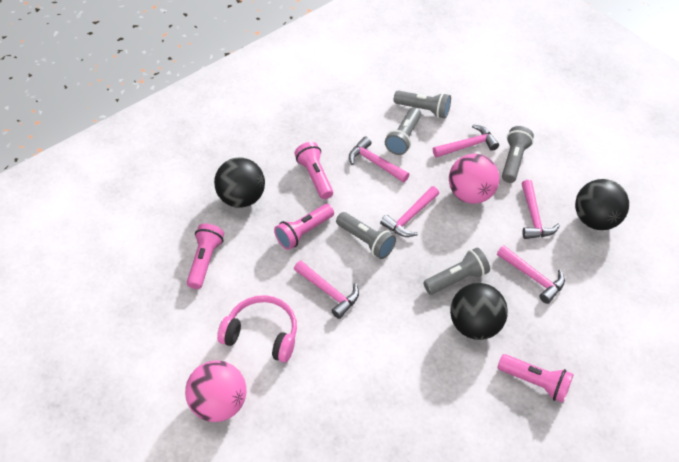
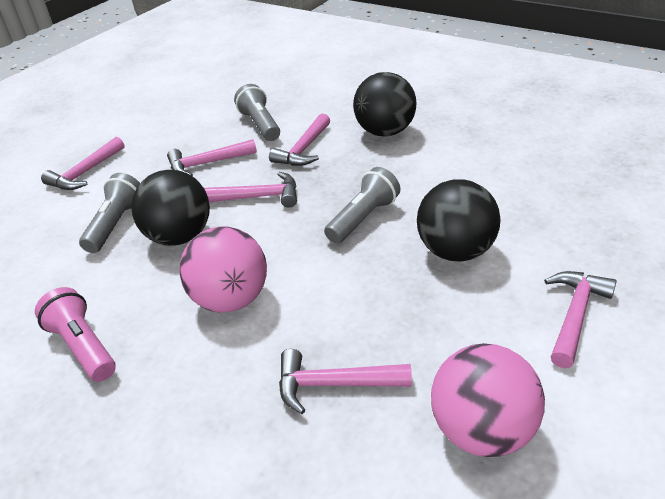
grey flashlight: 5 -> 3
pink flashlight: 4 -> 1
pink headphones: 1 -> 0

